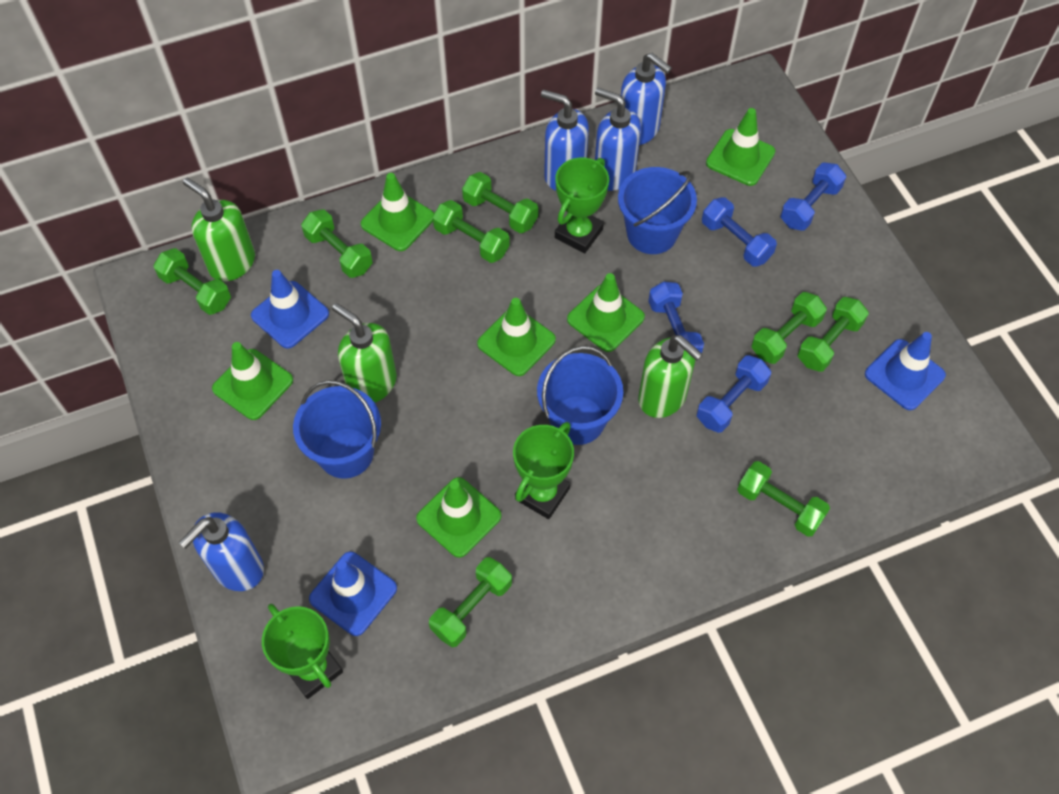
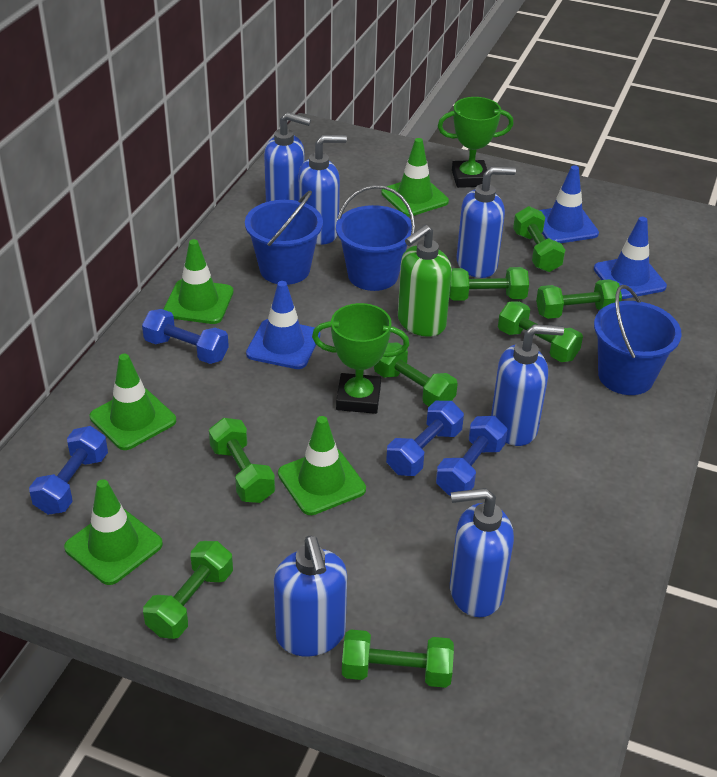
blue soap dispenser: 4 -> 6
green soap dispenser: 3 -> 1
green traffic cone: 6 -> 5
green trophy: 3 -> 2

